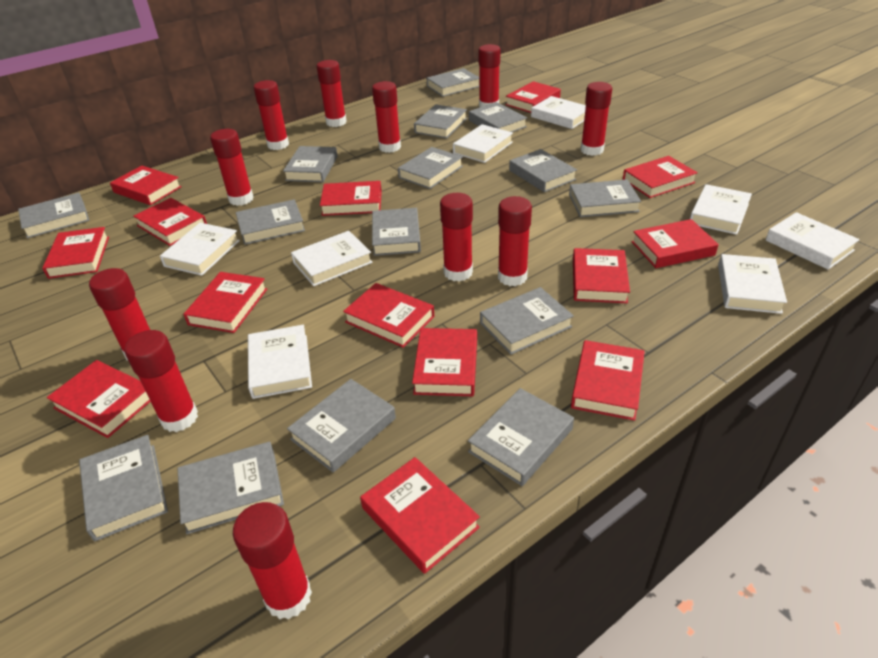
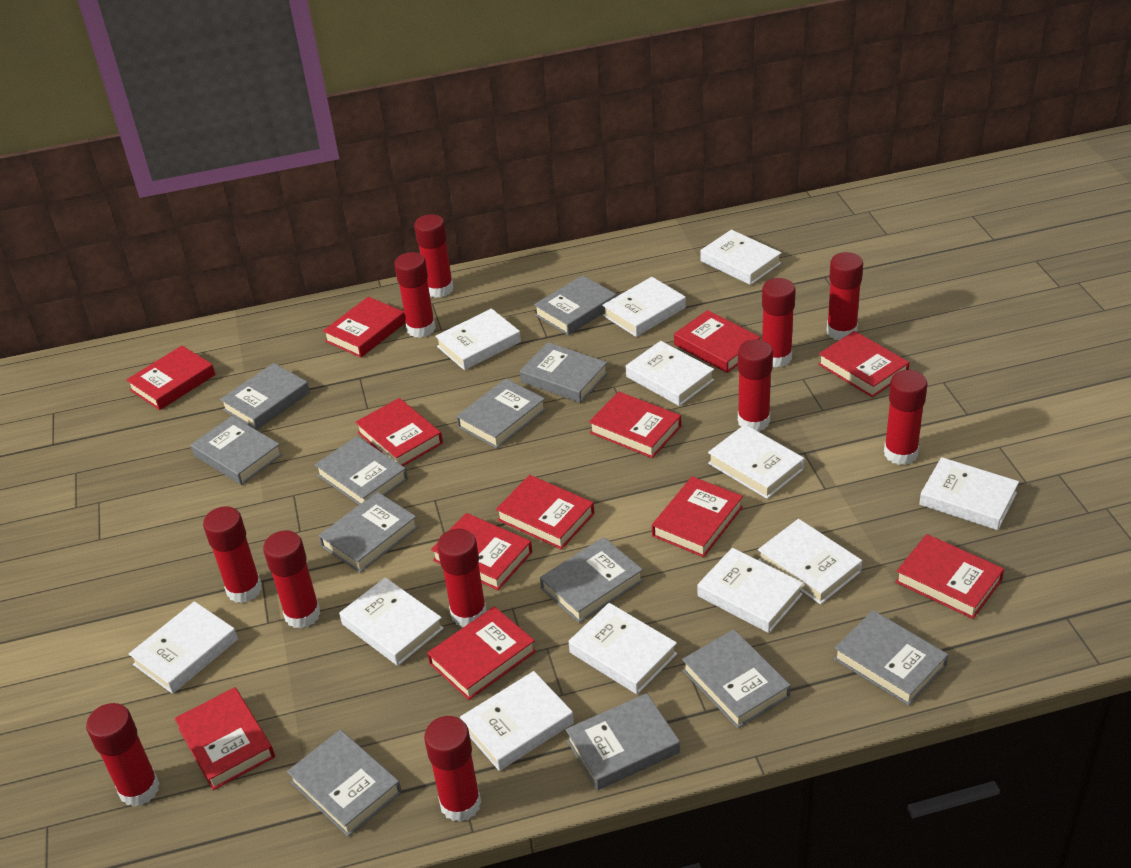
grey book: 15 -> 12
red book: 14 -> 12
white book: 8 -> 12

